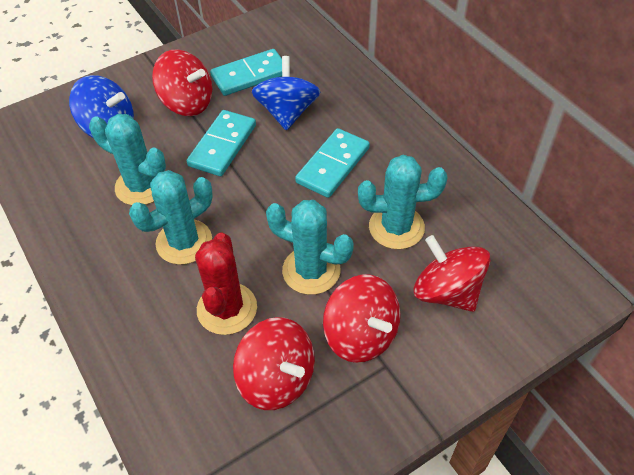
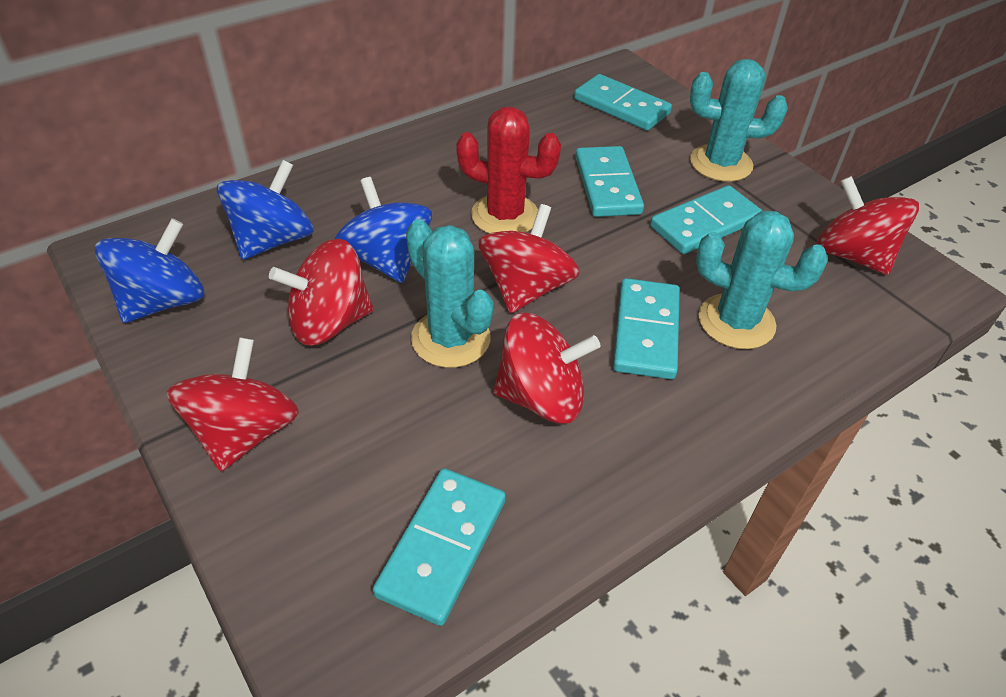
blue spinning top: 2 -> 3
red spinning top: 4 -> 5
turquoise cactus: 4 -> 3
turquoise domino: 3 -> 5

